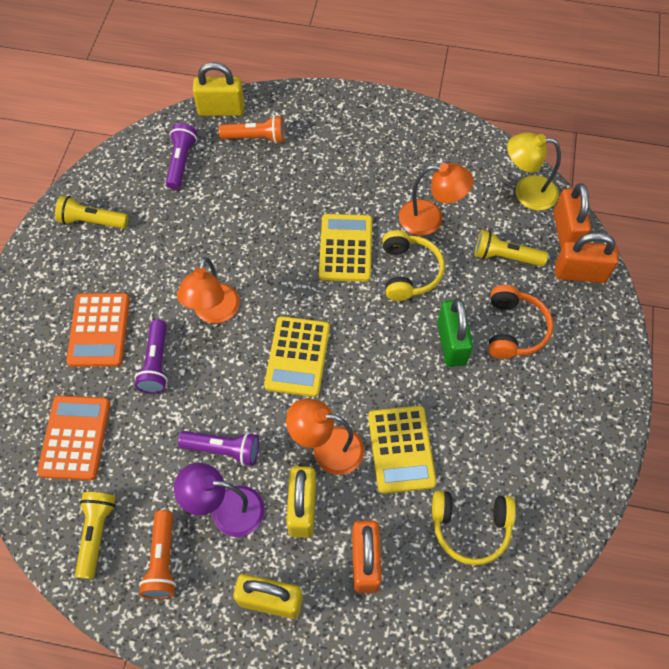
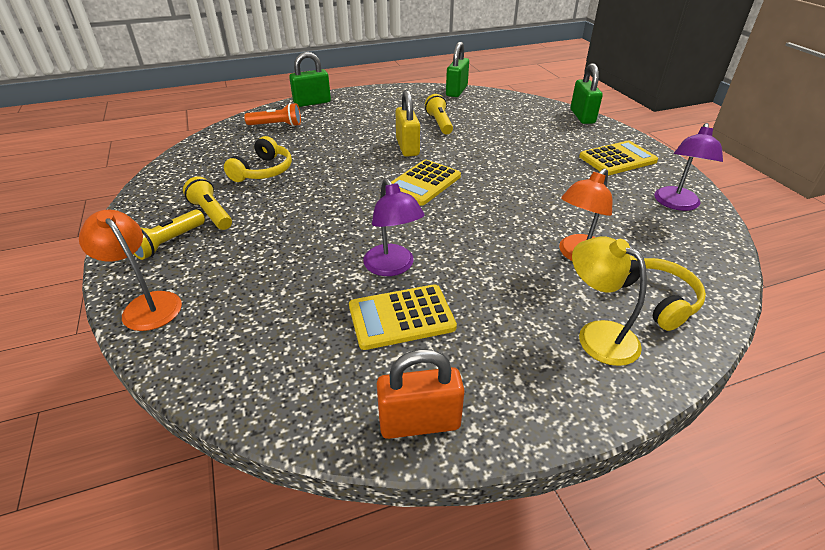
green padlock: 1 -> 3
orange calculator: 2 -> 0
orange flashlight: 2 -> 1
orange headphones: 1 -> 0
orange lamp: 3 -> 2
orange padlock: 3 -> 1
purple flashlight: 3 -> 0
purple lamp: 1 -> 2
yellow padlock: 3 -> 1

